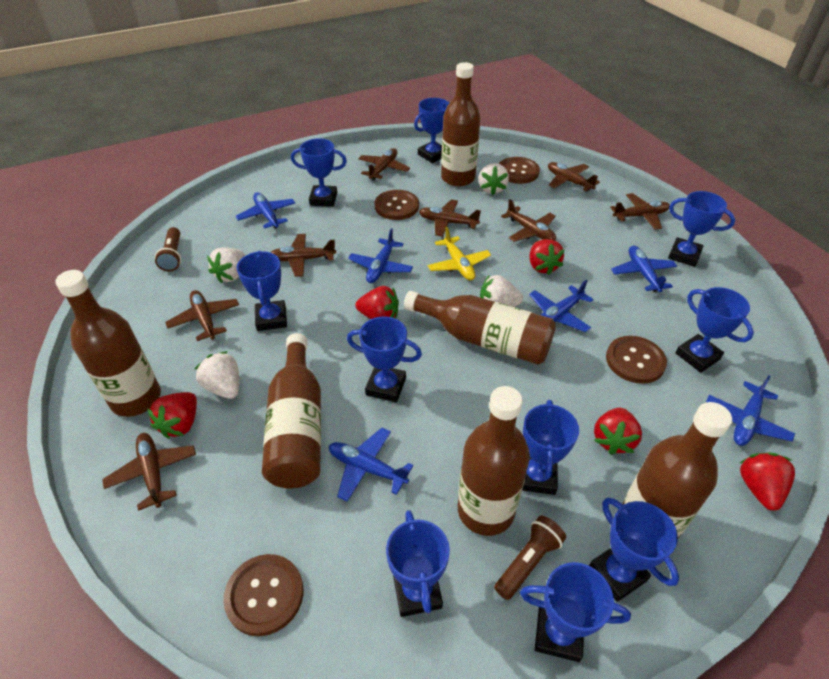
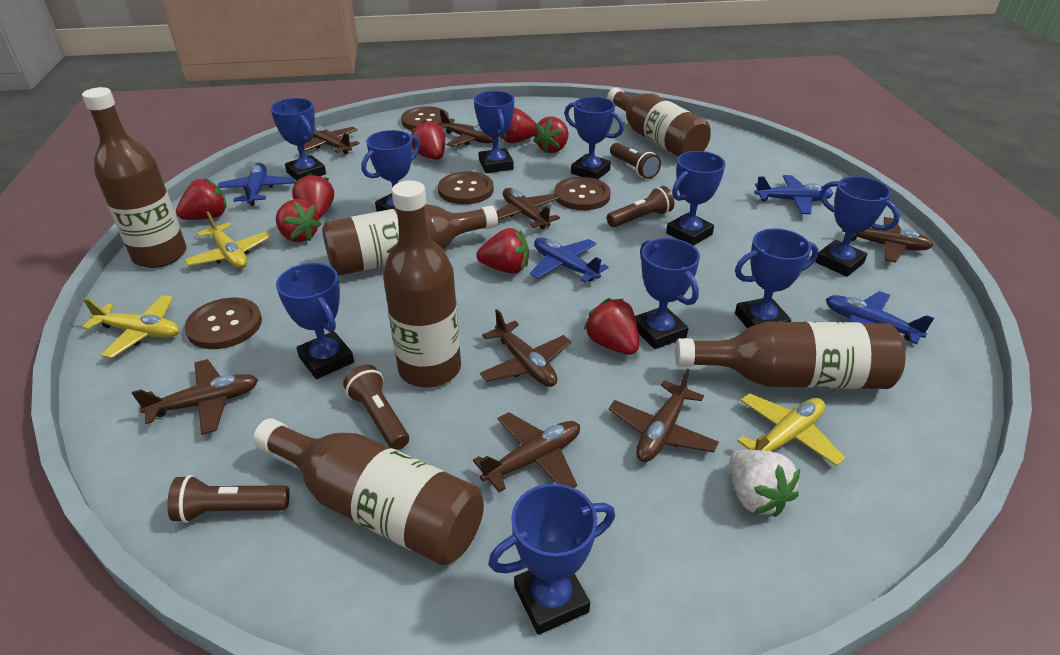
blue plane: 6 -> 4
brown flashlight: 2 -> 4
red strawberry: 5 -> 8
white strawberry: 4 -> 1
yellow plane: 1 -> 3

